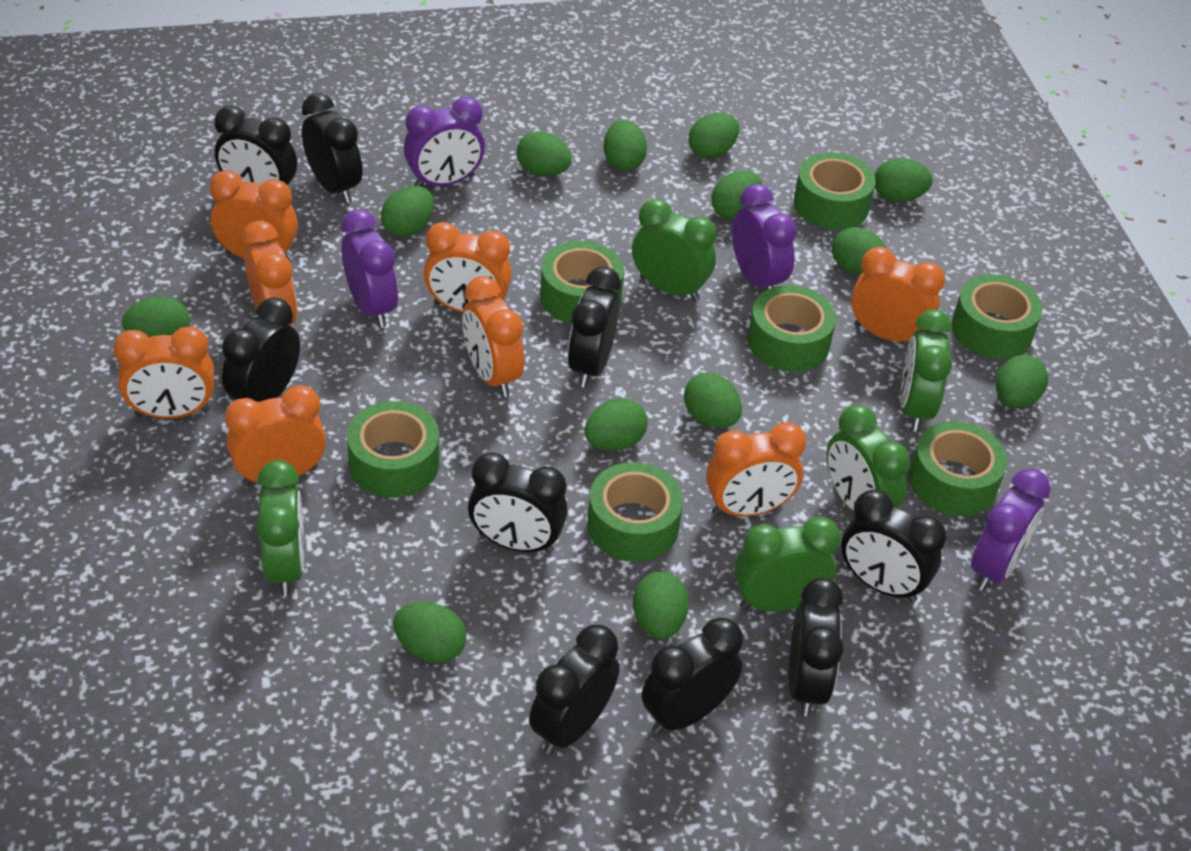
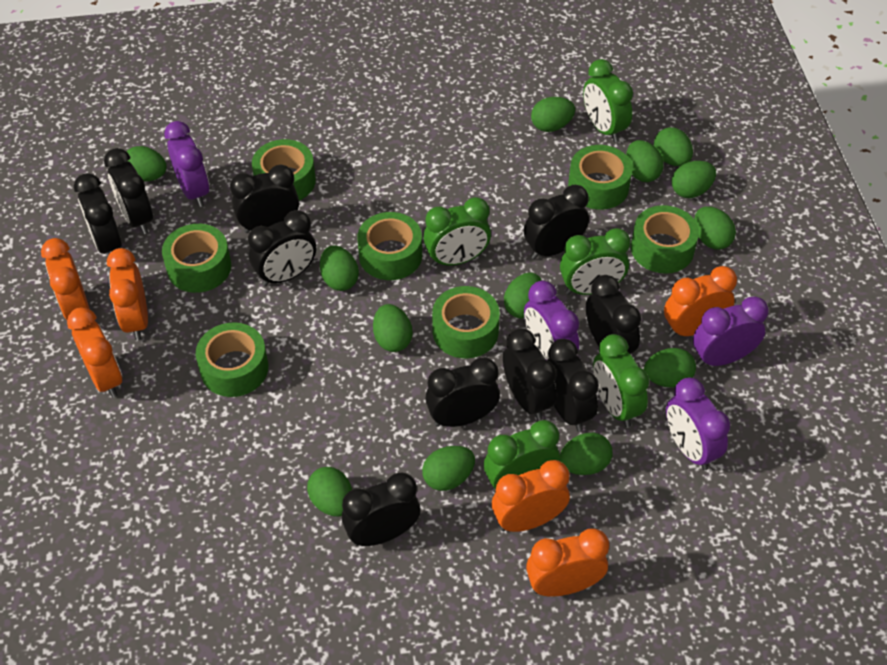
black clock: 9 -> 10
orange clock: 8 -> 6

